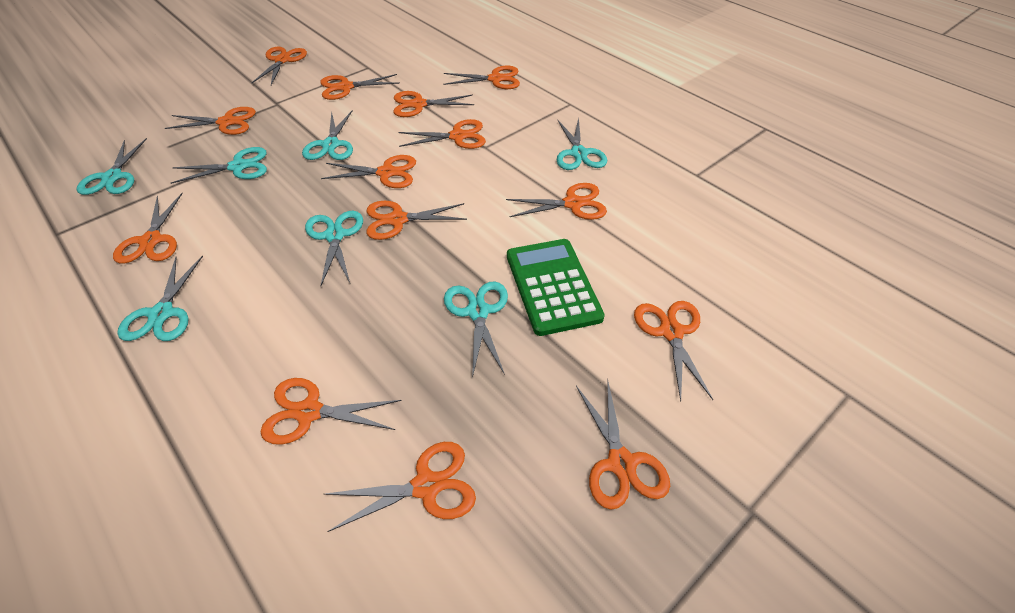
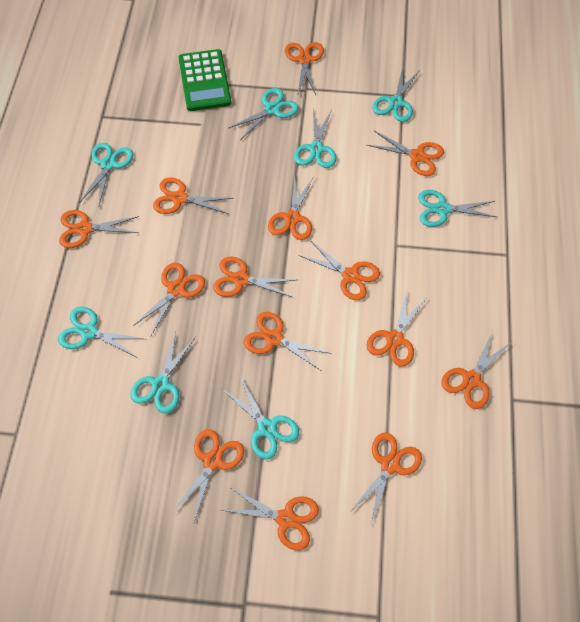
turquoise scissors: 7 -> 8

